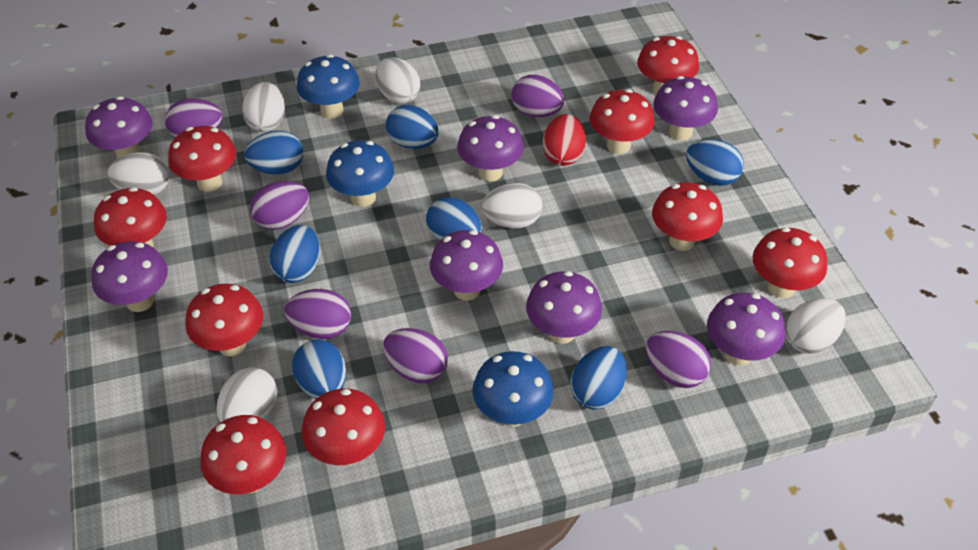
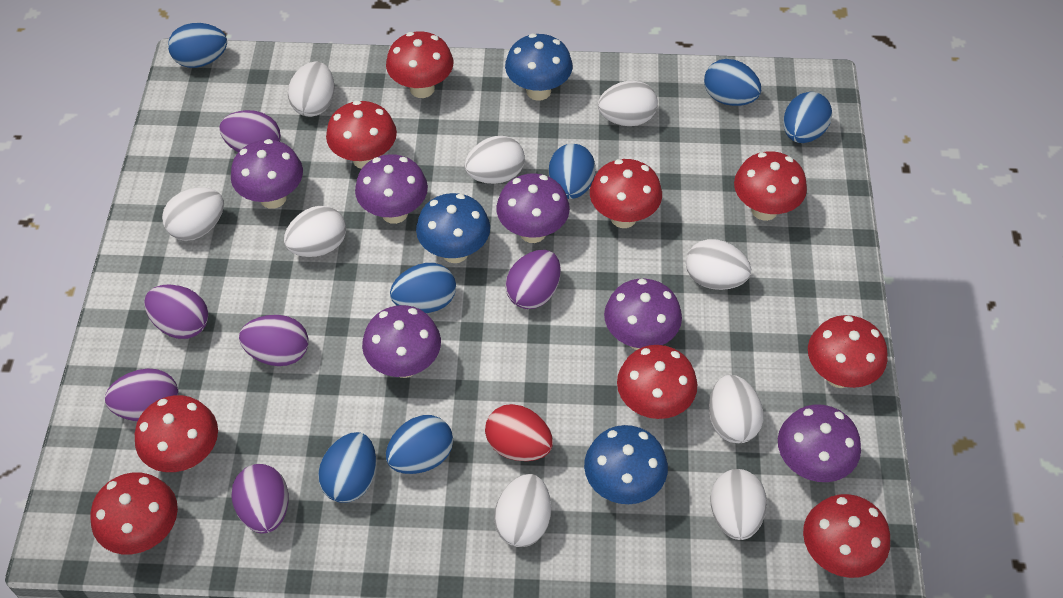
purple mushroom: 7 -> 6
white egg: 6 -> 9

